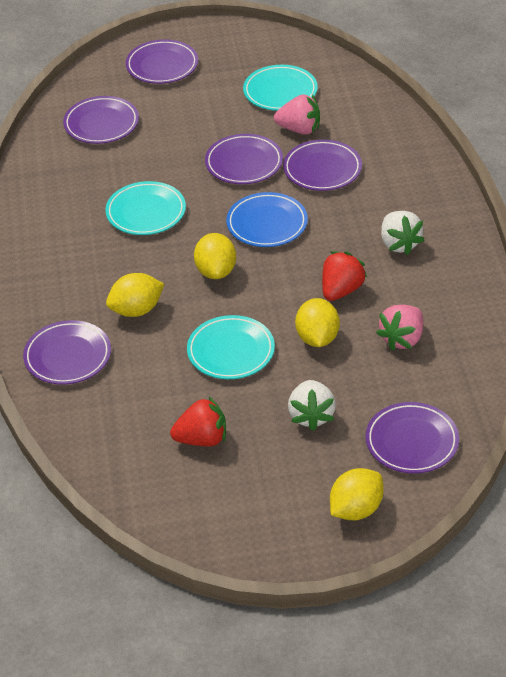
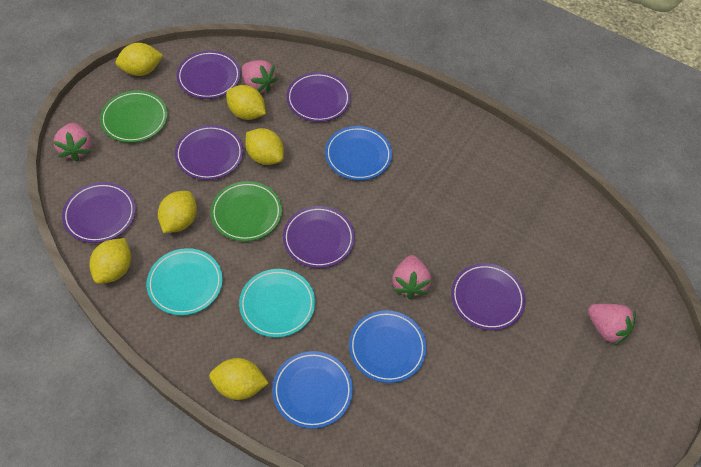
blue plate: 1 -> 3
green plate: 0 -> 2
pink strawberry: 2 -> 4
red strawberry: 2 -> 0
turquoise plate: 3 -> 2
white strawberry: 2 -> 0
yellow lemon: 4 -> 6

